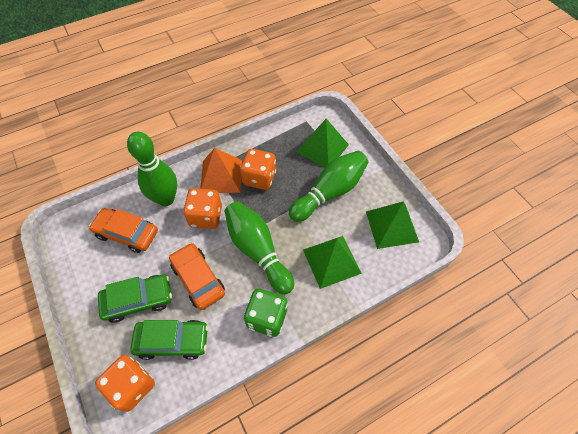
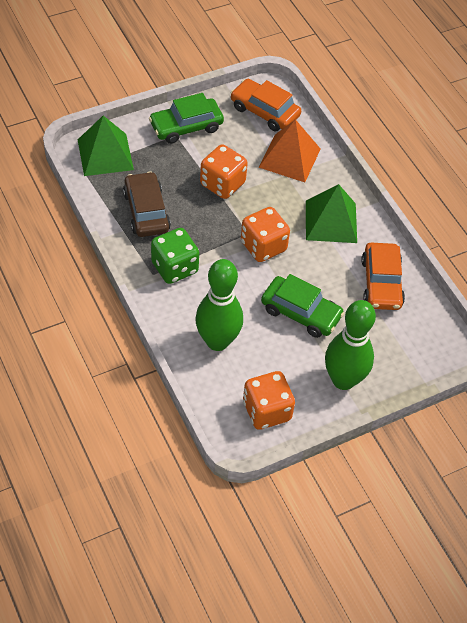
brown car: 0 -> 1
green bowling pin: 3 -> 2
green pyramid: 3 -> 2

